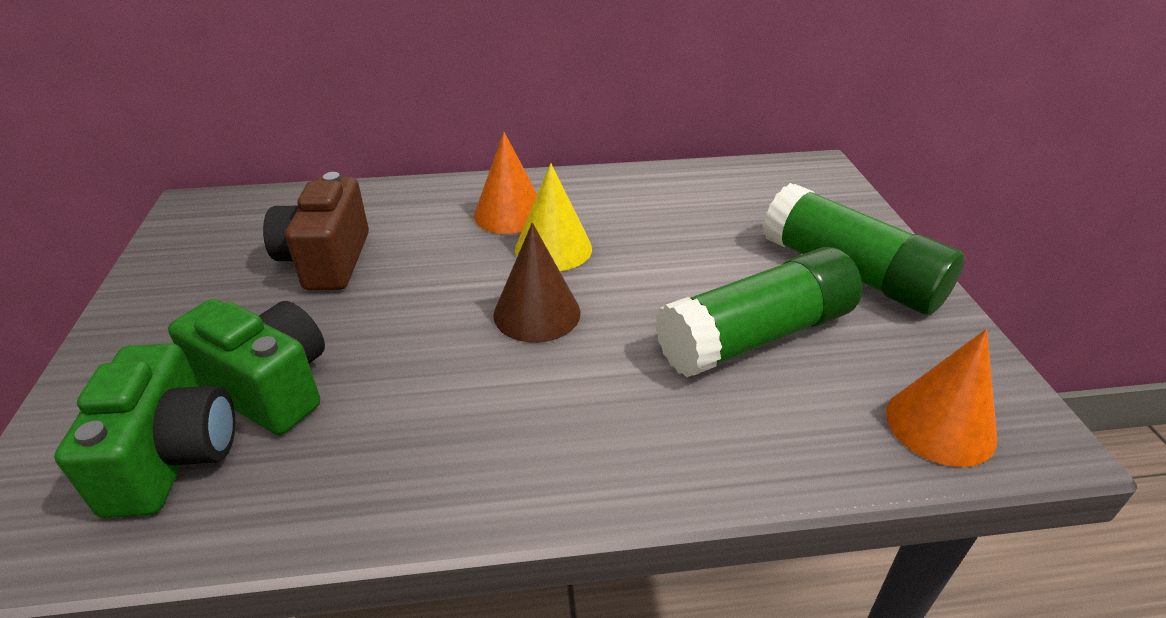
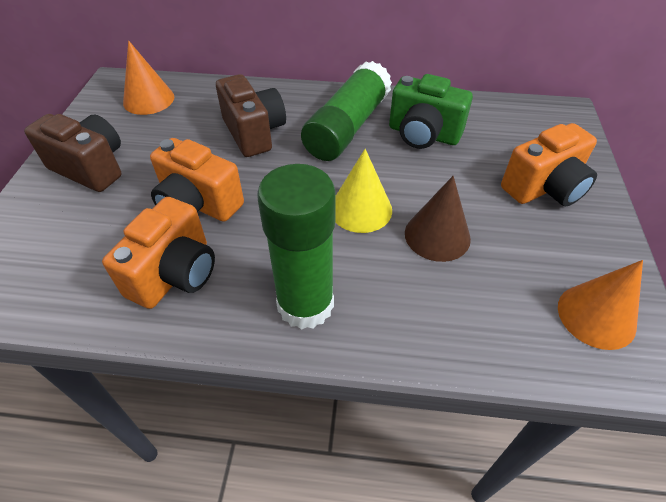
brown camera: 1 -> 2
green camera: 2 -> 1
orange camera: 0 -> 3

